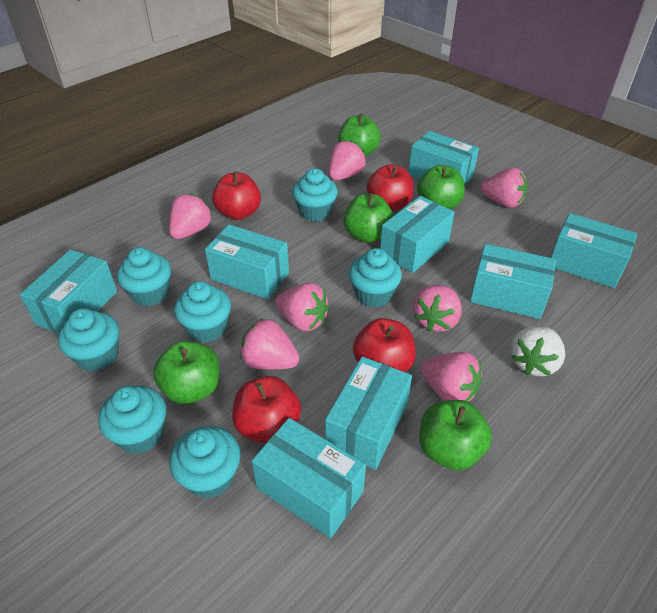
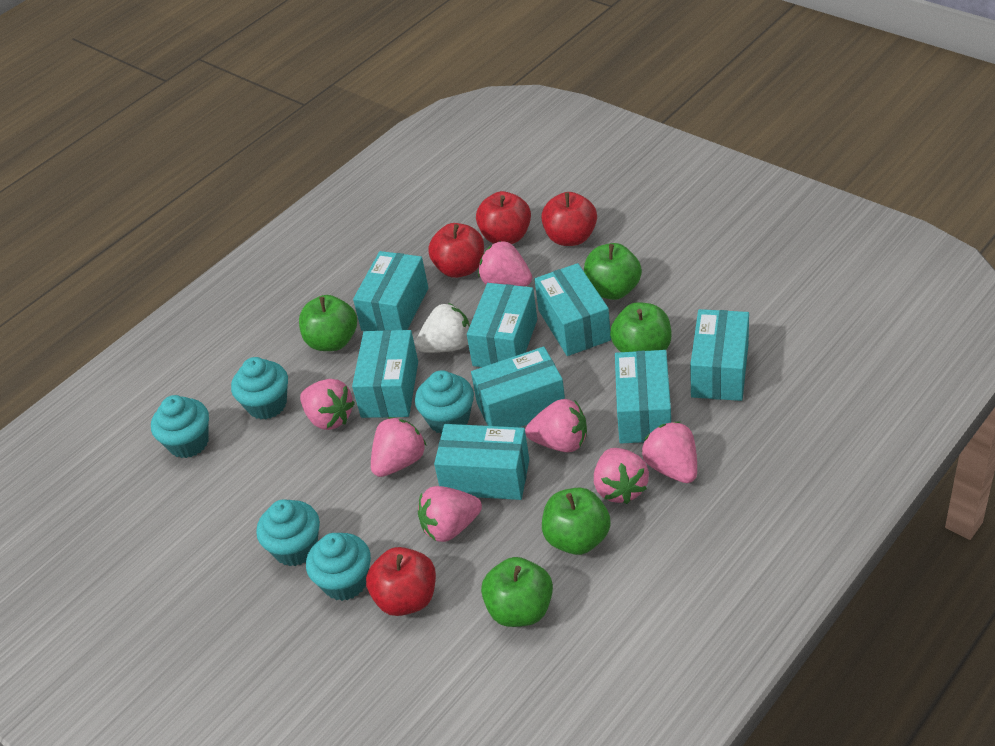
turquoise cupcake: 7 -> 5

